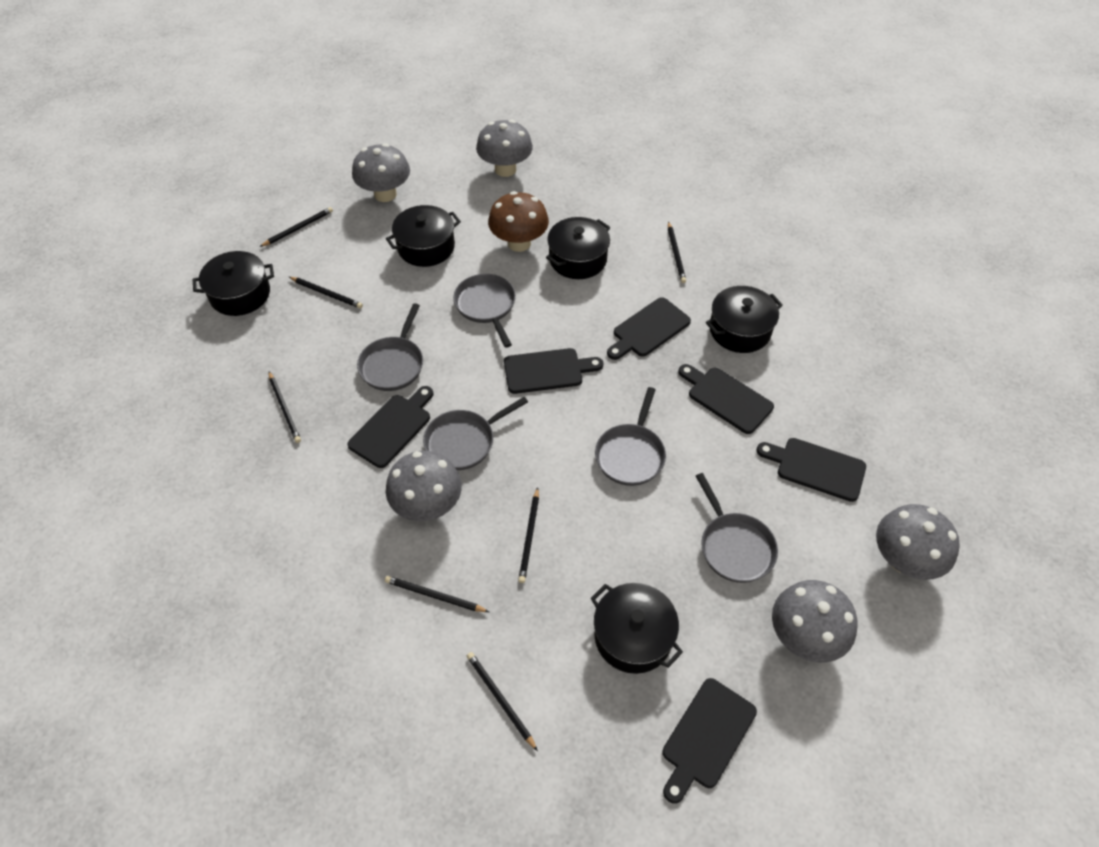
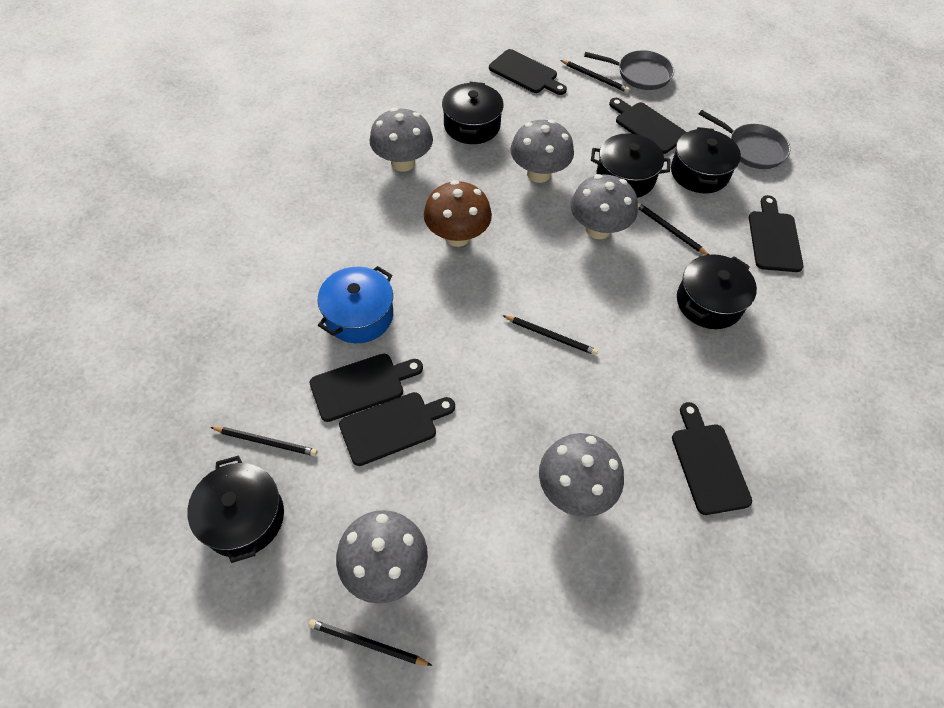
black pencil: 7 -> 5
blue pot: 0 -> 1
grey pan: 5 -> 2

